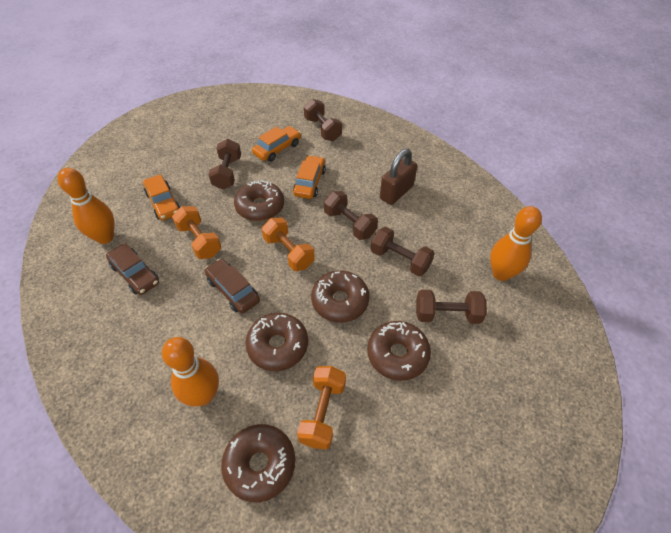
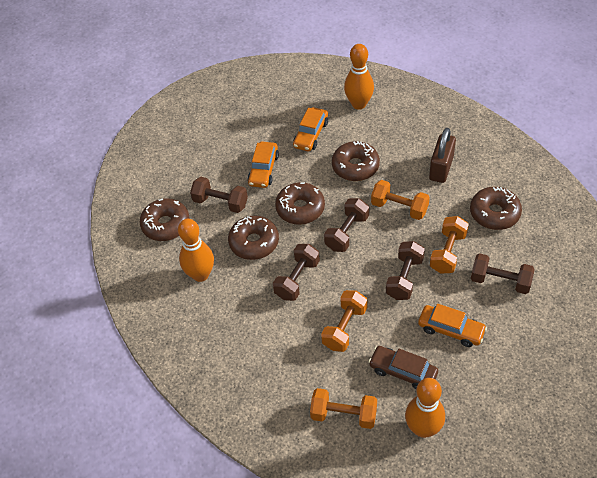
brown car: 2 -> 1
orange dumbbell: 3 -> 4

